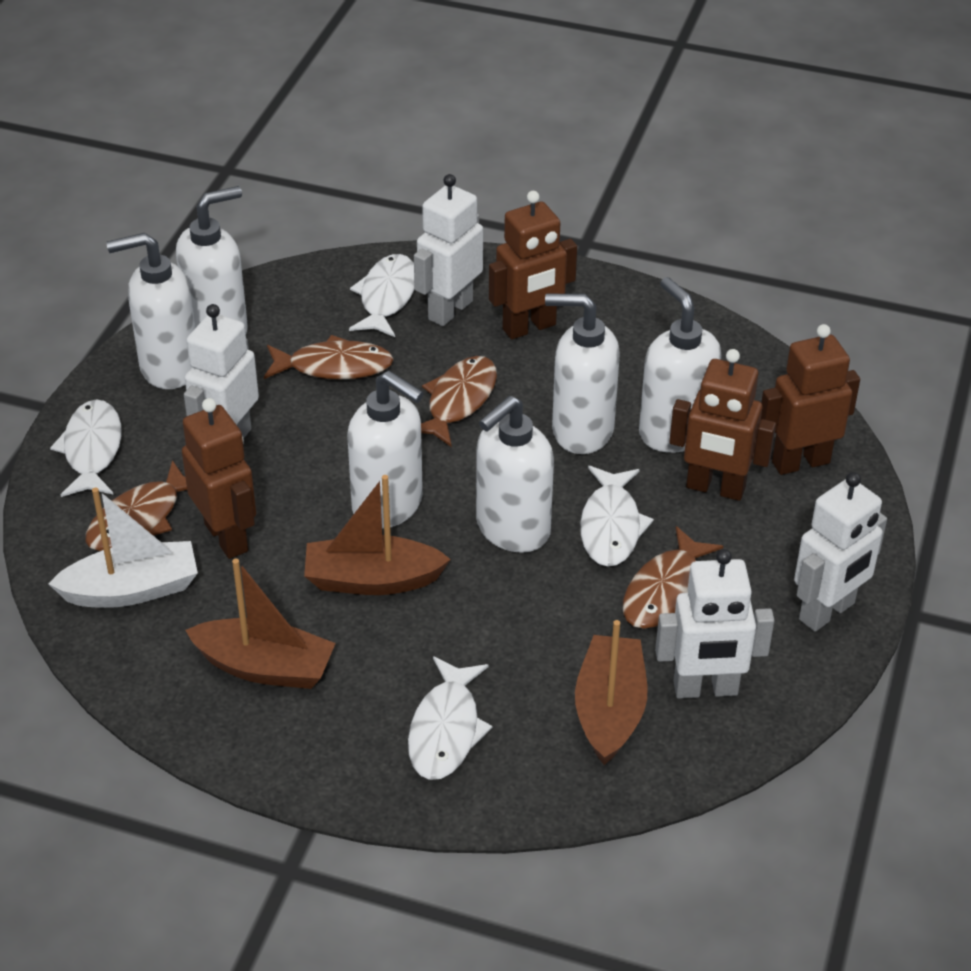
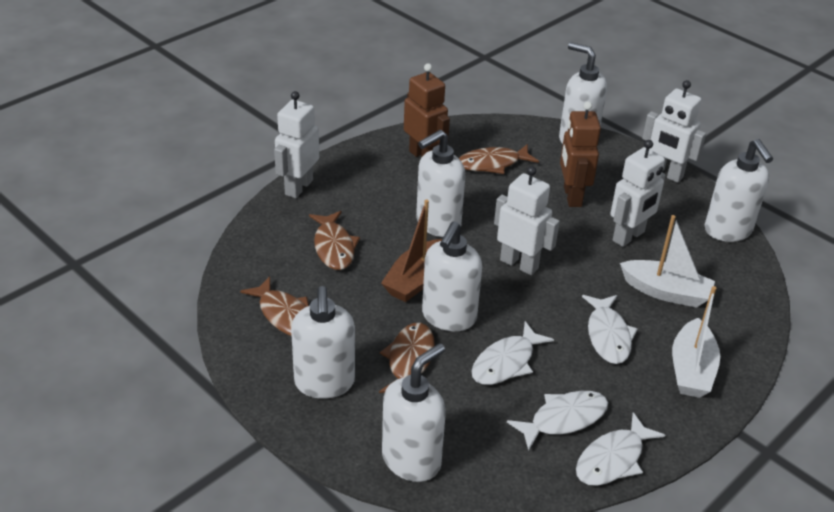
brown boat: 3 -> 1
brown robot: 4 -> 2
white boat: 1 -> 2

